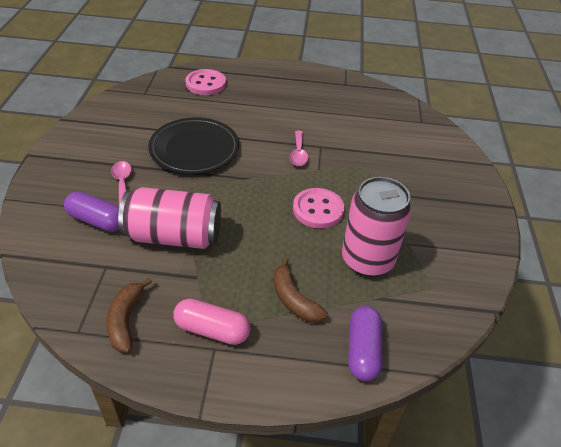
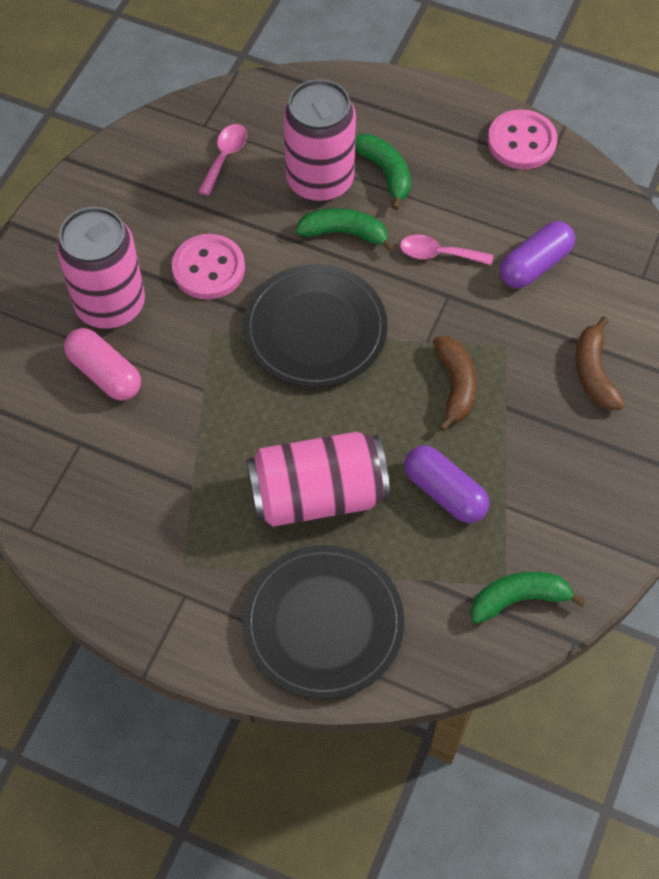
black plate: 1 -> 2
green banana: 0 -> 3
pink can: 2 -> 3

